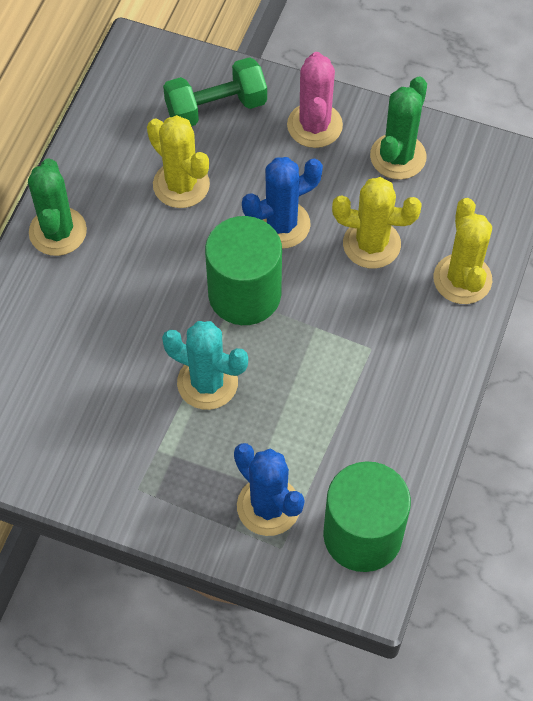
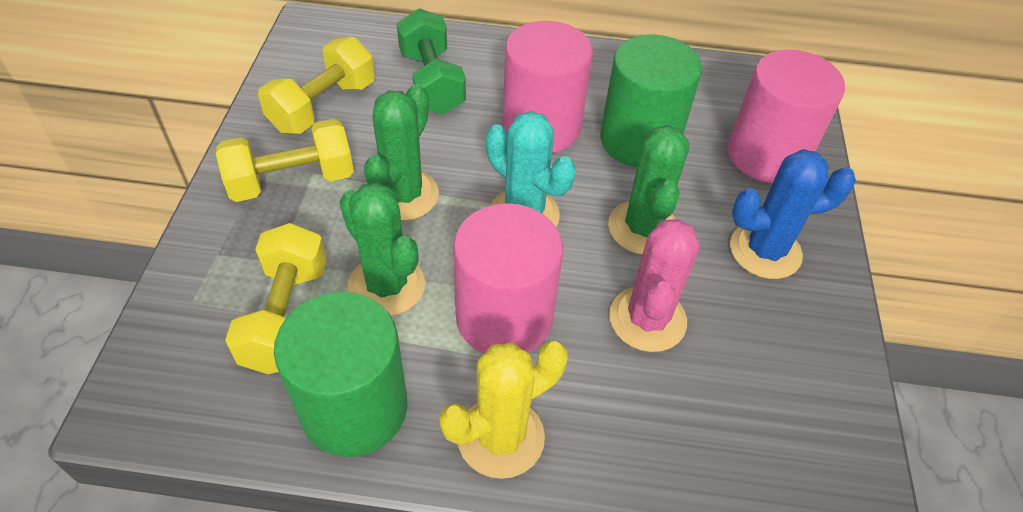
blue cactus: 2 -> 1
green cactus: 2 -> 3
pink cylinder: 0 -> 3
yellow cactus: 3 -> 1
yellow dumbbell: 0 -> 3

